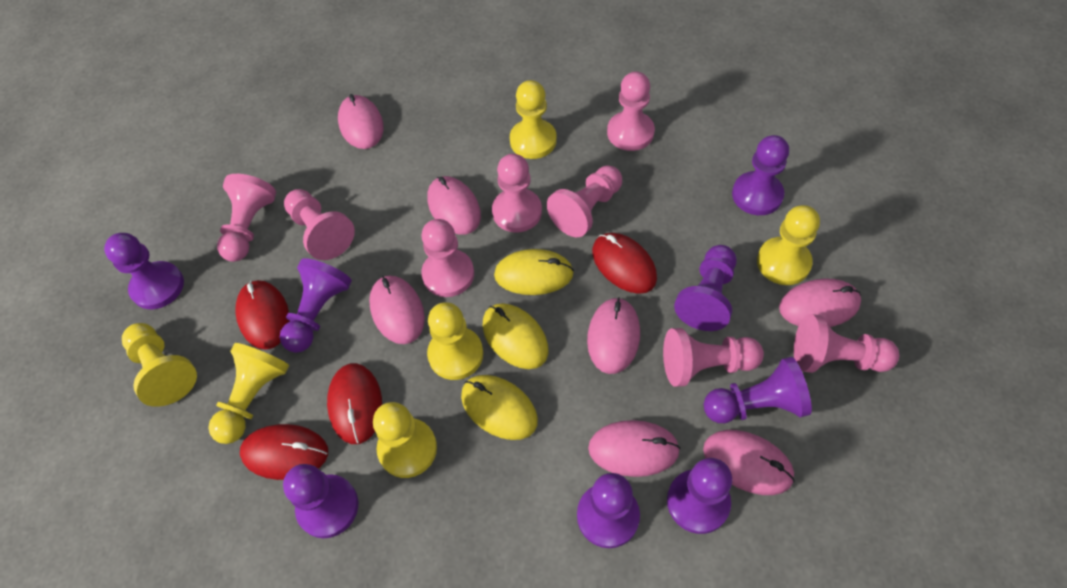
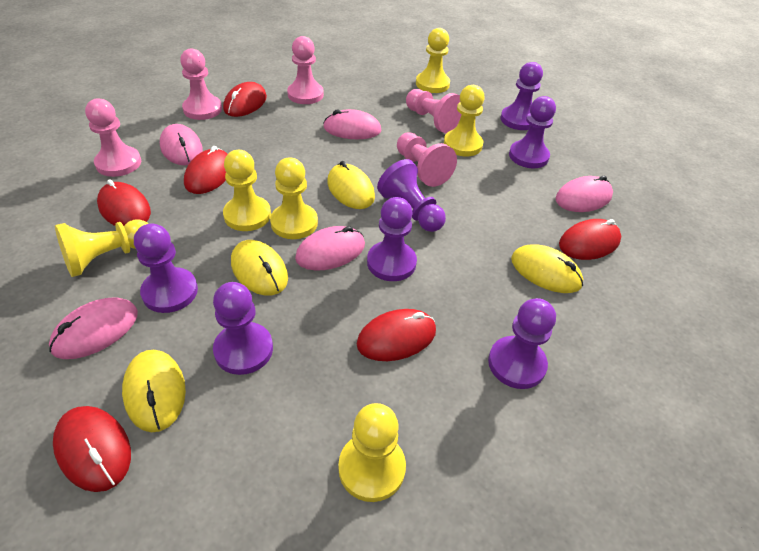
pink mouse: 7 -> 5
pink pawn: 8 -> 5
purple pawn: 8 -> 7
red mouse: 4 -> 6
yellow mouse: 3 -> 4

